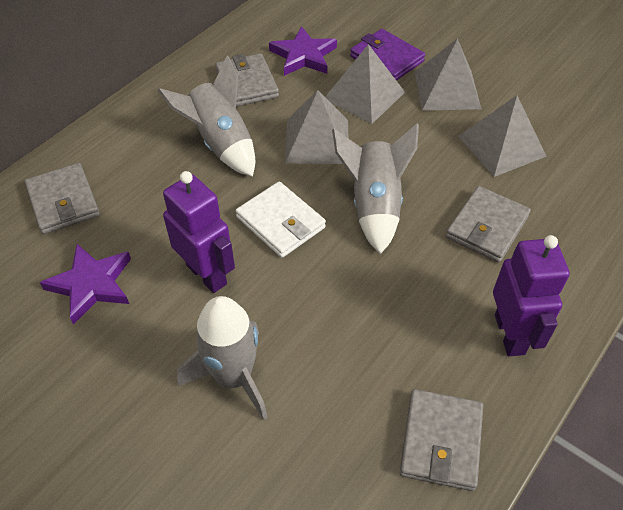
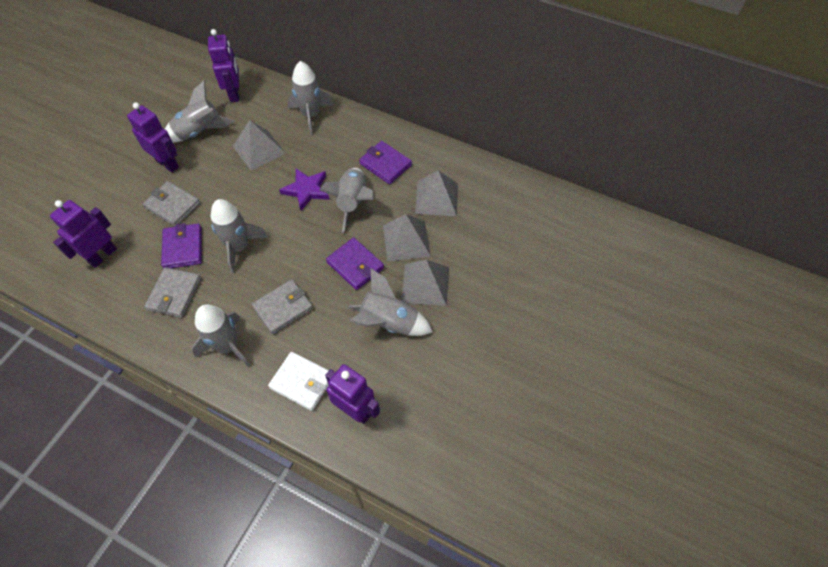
grey rocket: 3 -> 6
grey wallet: 4 -> 3
purple robot: 2 -> 4
purple star: 2 -> 1
purple wallet: 1 -> 3

